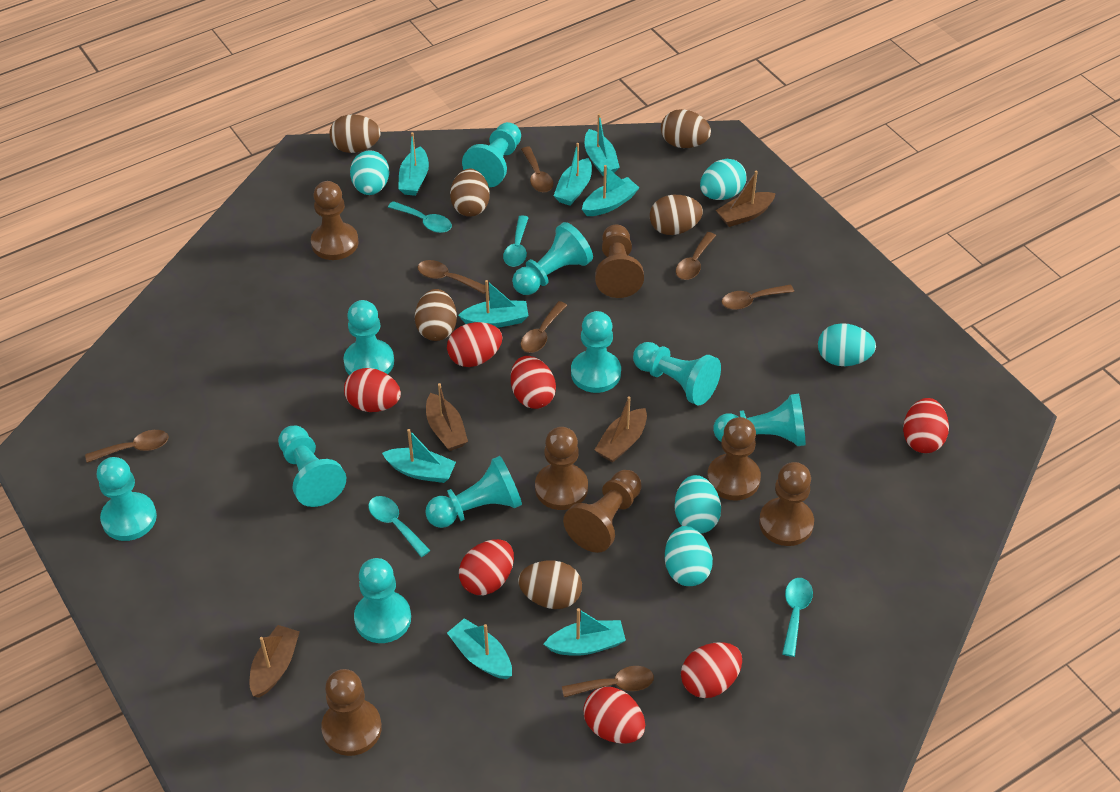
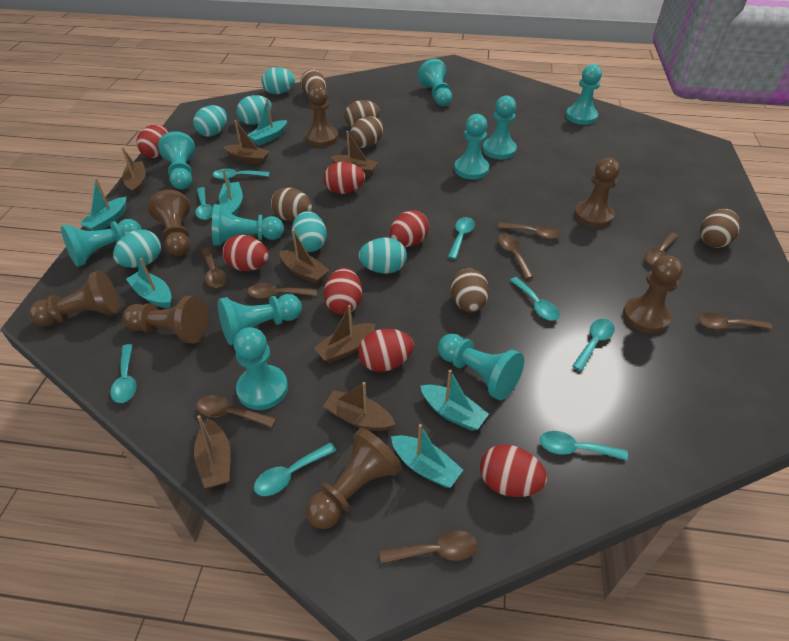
brown boat: 4 -> 7
brown spoon: 7 -> 8
turquoise boat: 8 -> 6
turquoise egg: 5 -> 6
turquoise spoon: 4 -> 8

